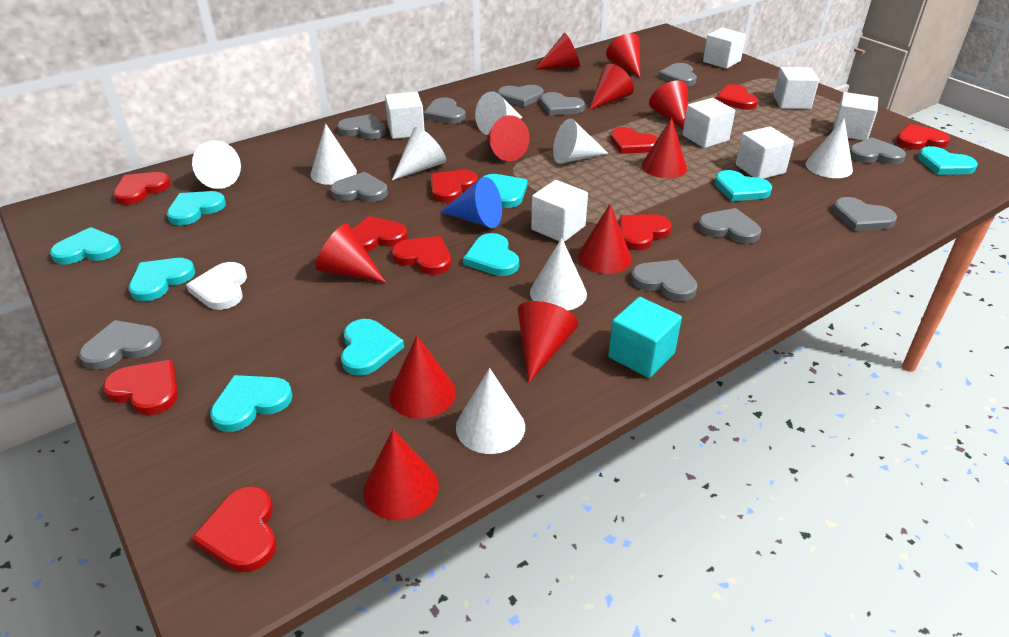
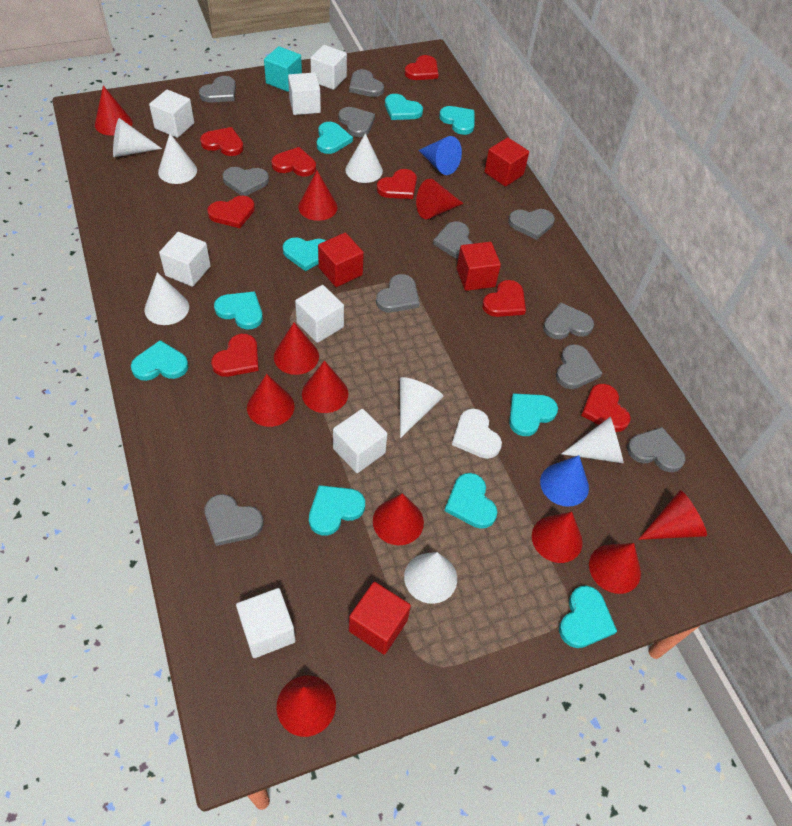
blue cone: 1 -> 2
red cube: 0 -> 4
red heart: 10 -> 8
turquoise heart: 9 -> 10
white cone: 8 -> 7

